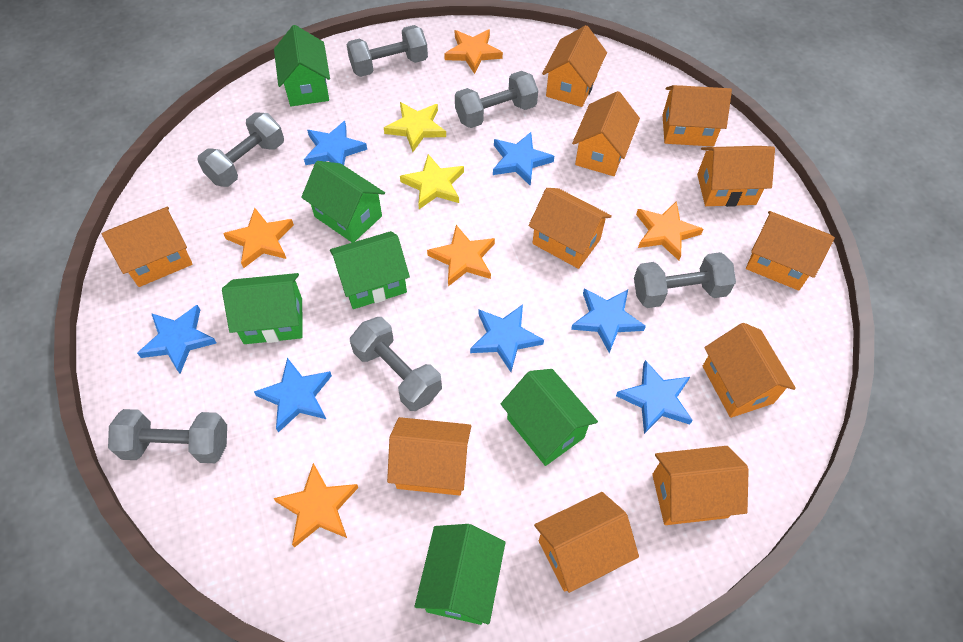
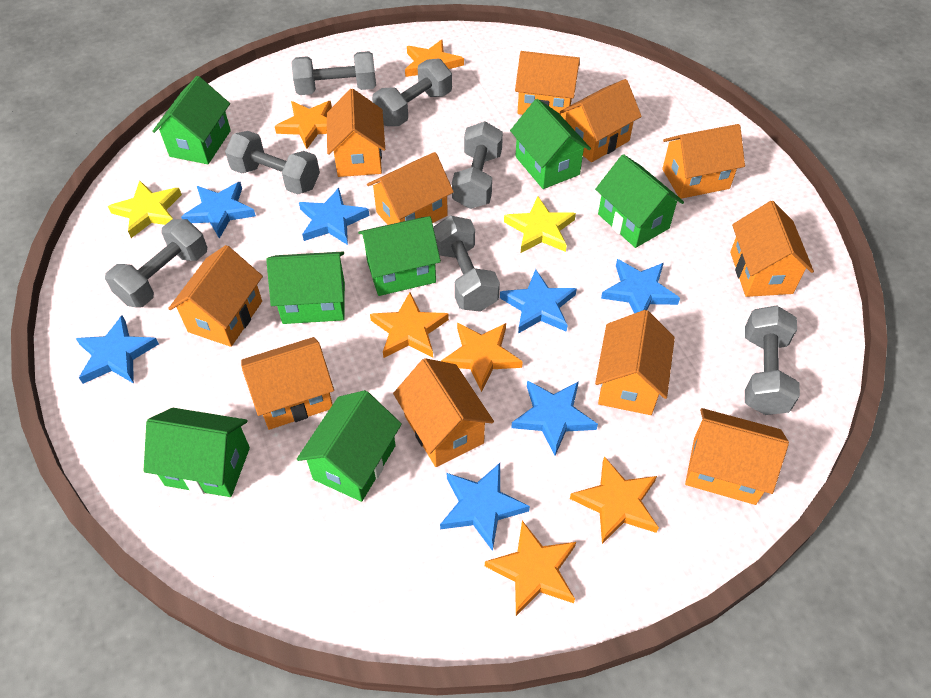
green house: 6 -> 7
grey dumbbell: 6 -> 7
orange star: 5 -> 6

